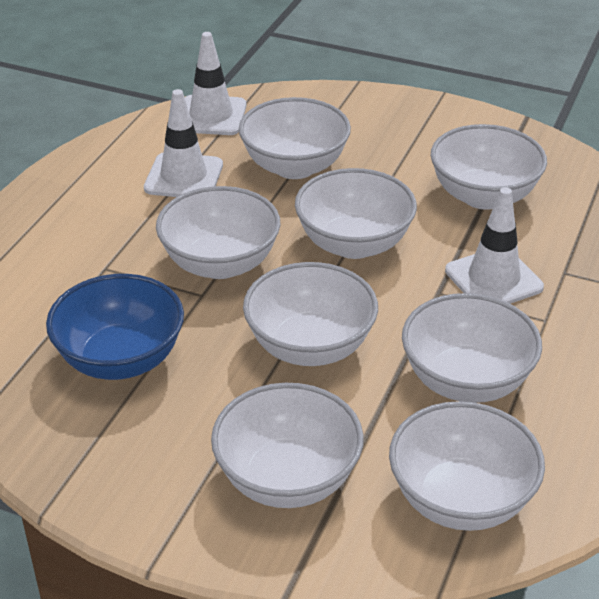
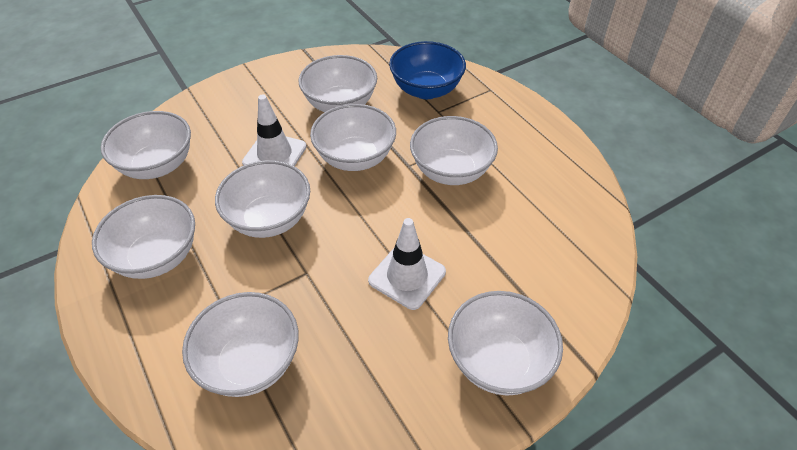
white traffic cone: 3 -> 2

